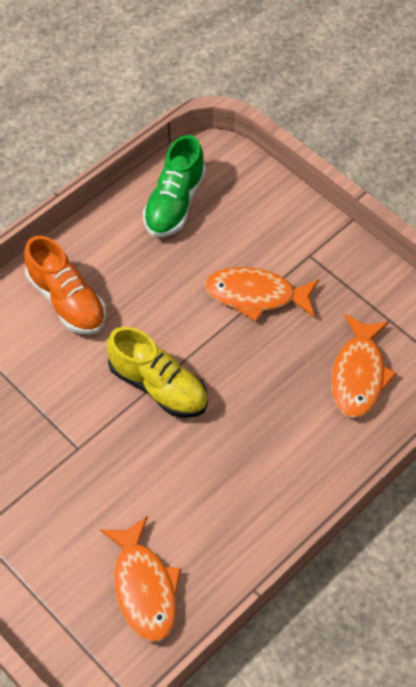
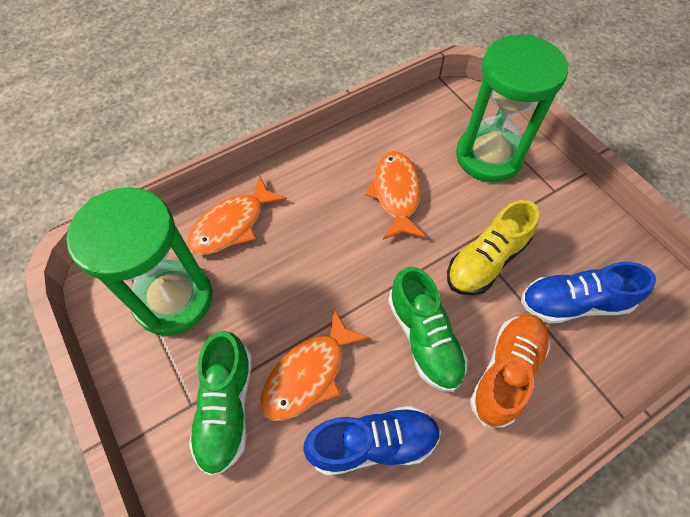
blue shoe: 0 -> 2
green hourglass: 0 -> 2
green shoe: 1 -> 2

